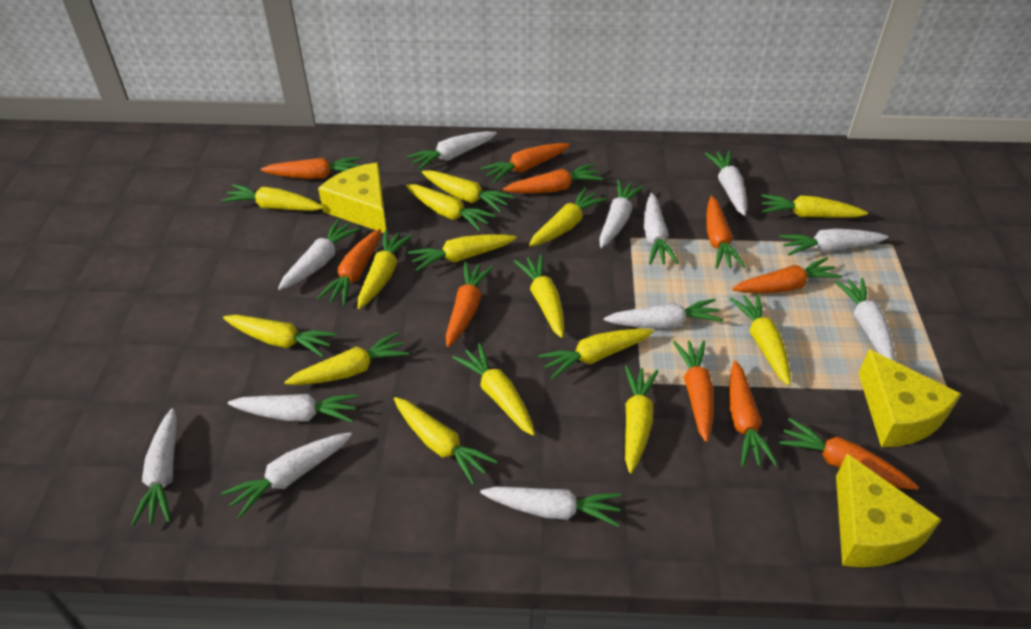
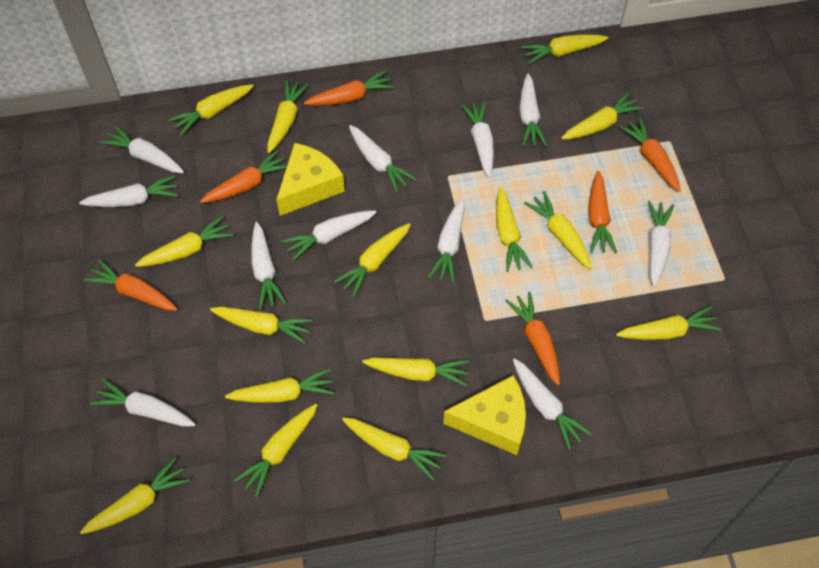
orange carrot: 10 -> 6
white carrot: 12 -> 11
yellow cheese: 3 -> 2

